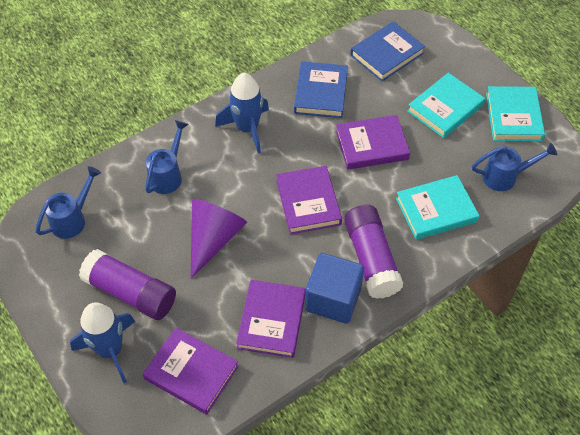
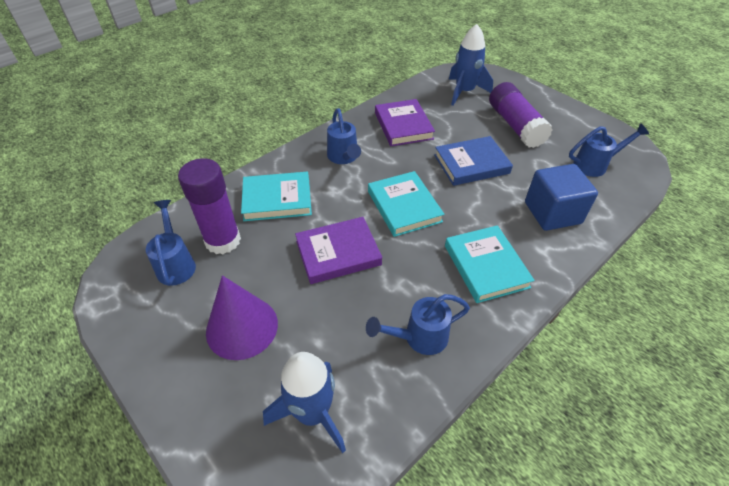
blue book: 2 -> 1
blue watering can: 3 -> 4
purple book: 4 -> 2

